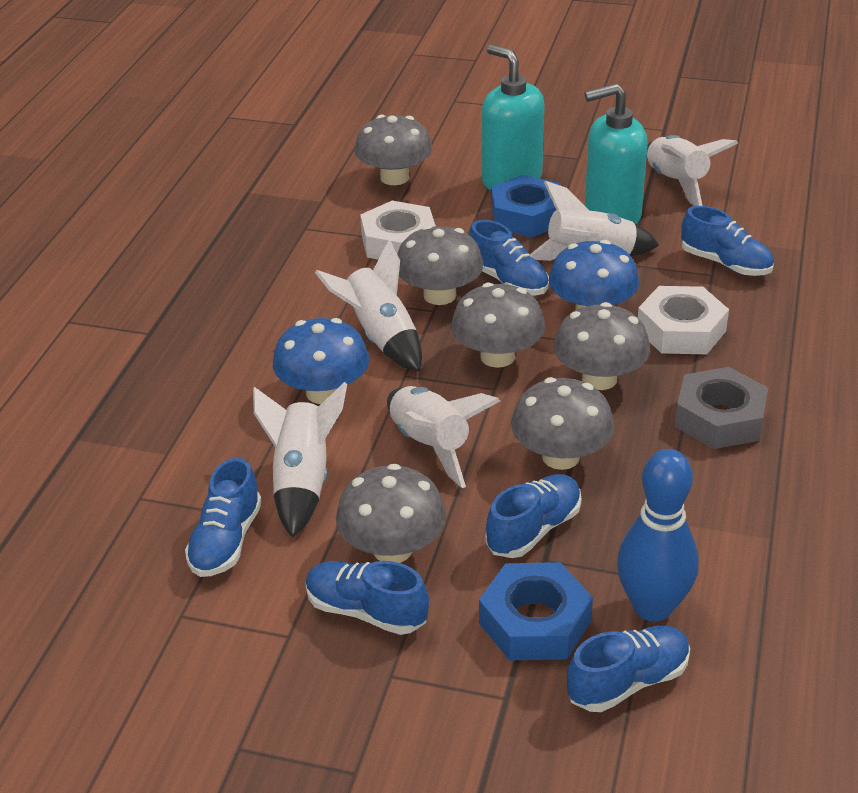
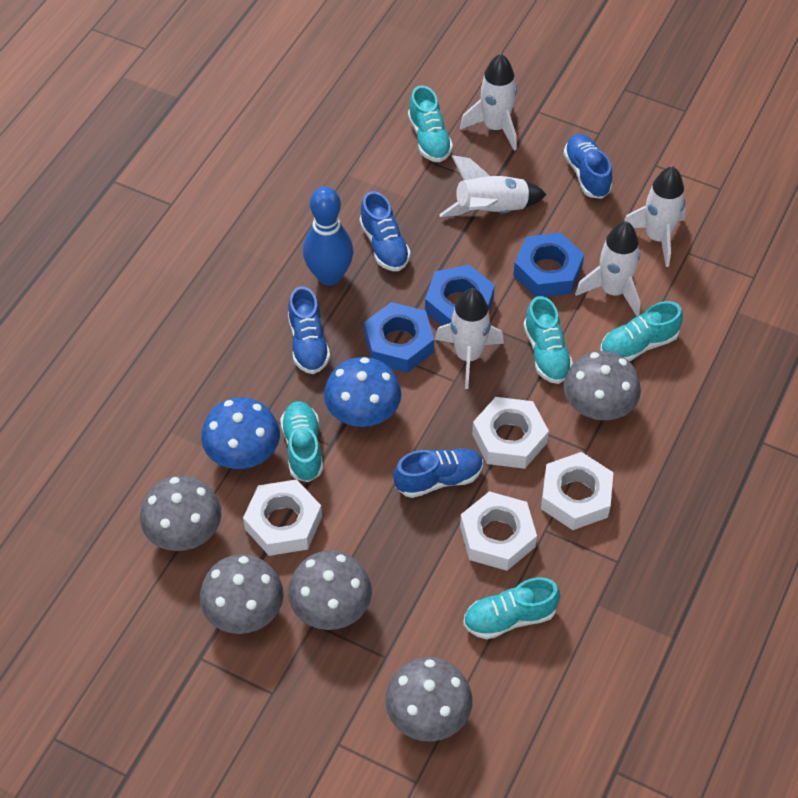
blue nut: 2 -> 3
blue shoe: 6 -> 4
grey mushroom: 6 -> 5
grey nut: 1 -> 0
turquoise shoe: 0 -> 5
turquoise soap dispenser: 2 -> 0
white nut: 2 -> 4

